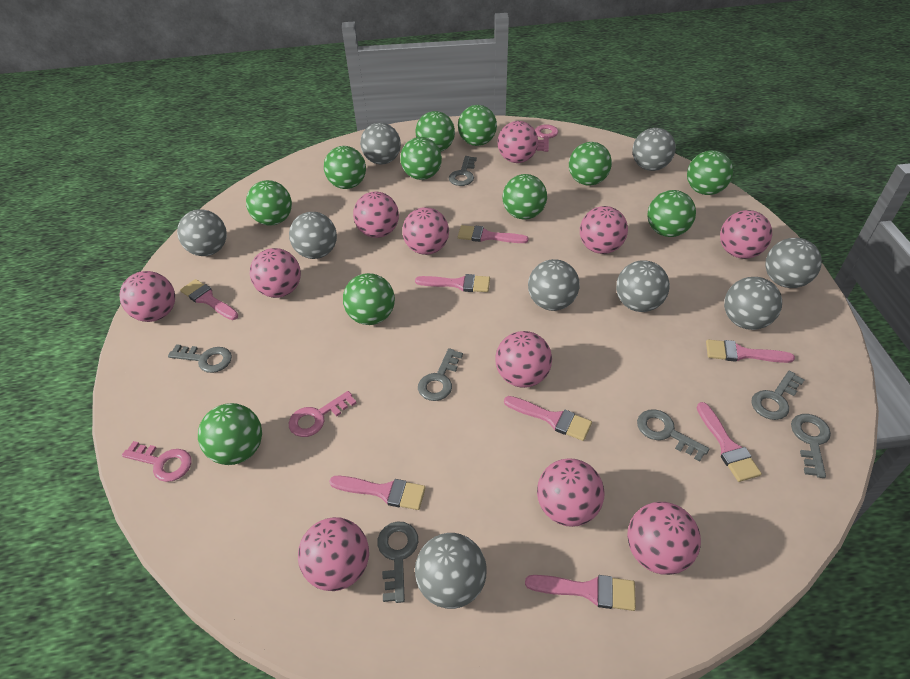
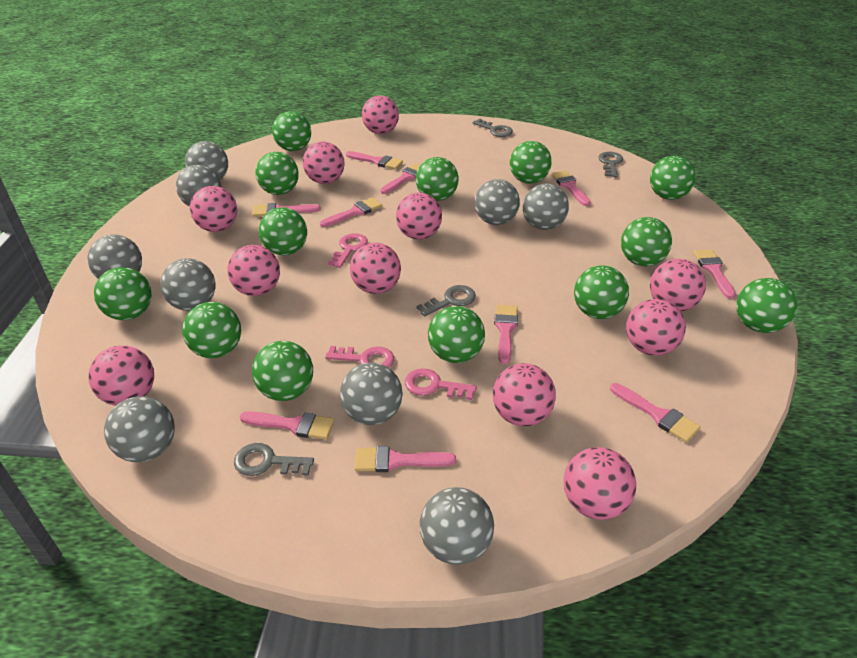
green ball: 11 -> 13
grey key: 7 -> 4
pink brush: 8 -> 10

